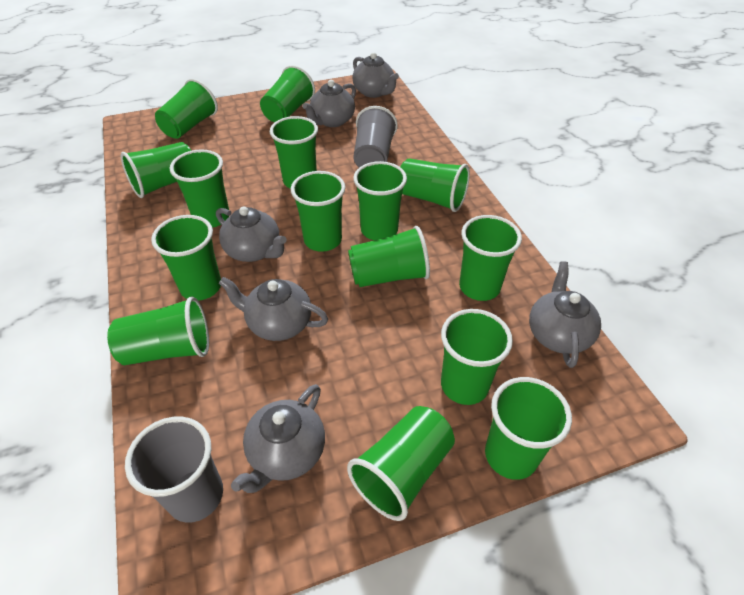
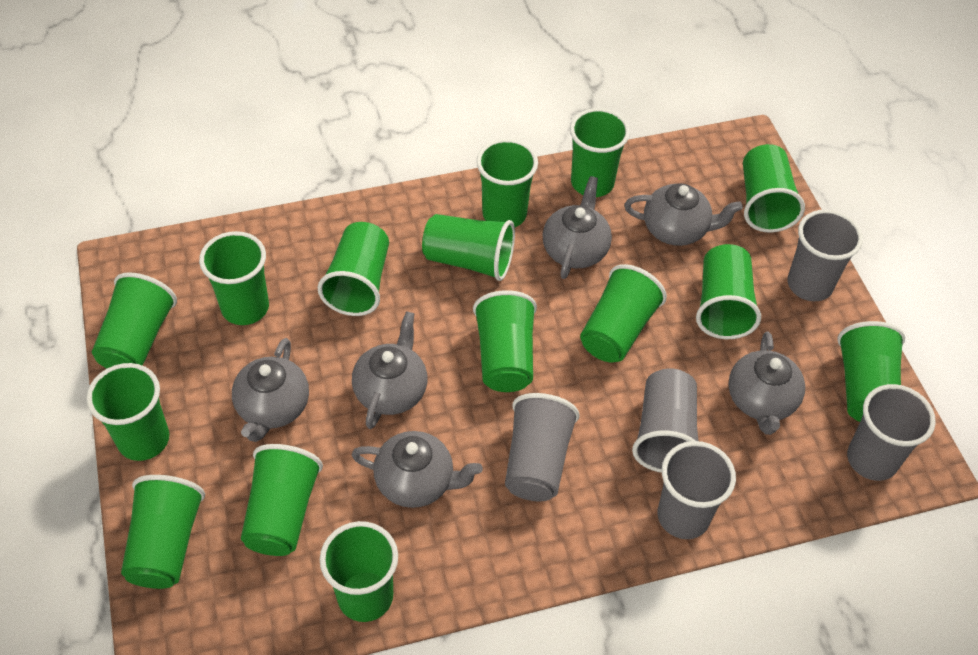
grey cup: 2 -> 5

